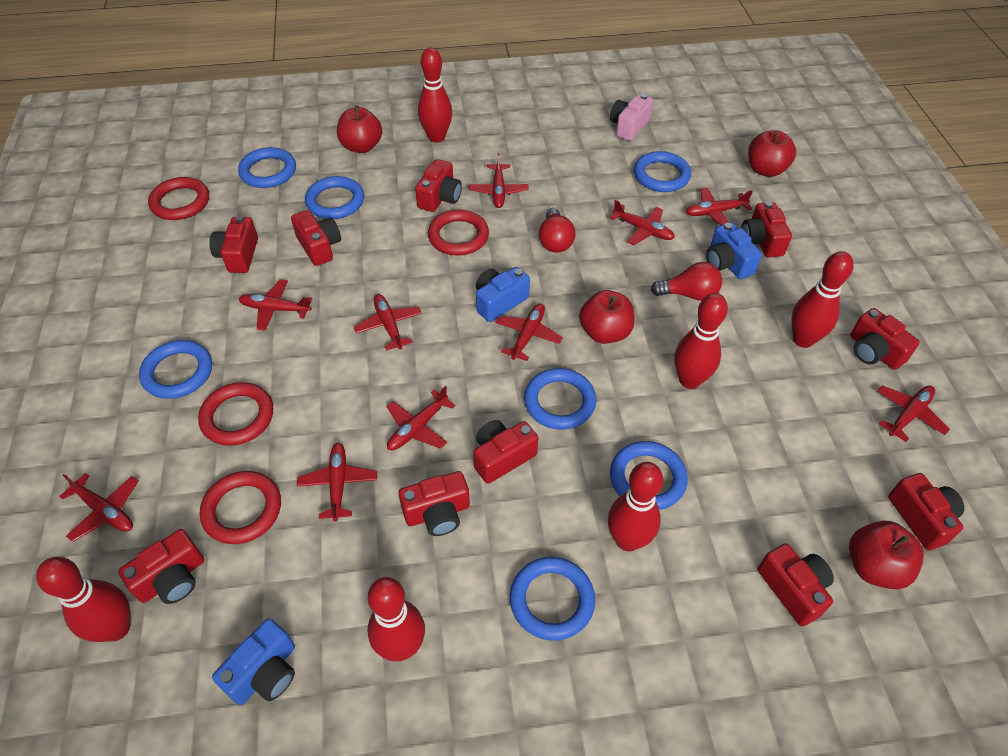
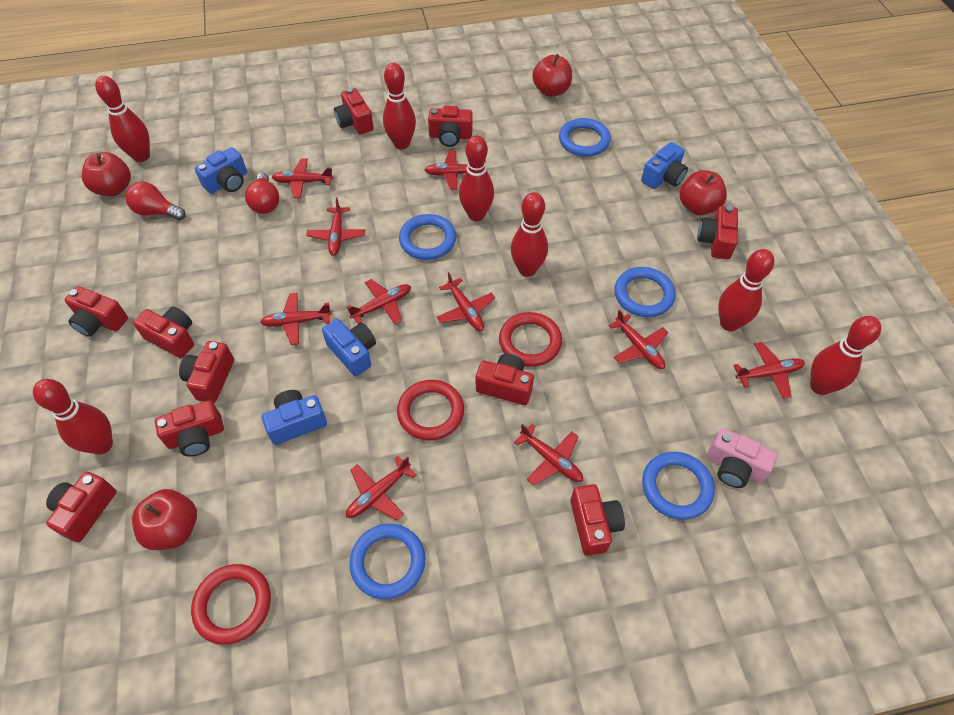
blue camera: 3 -> 4
blue ring: 7 -> 5
red bowling pin: 6 -> 7
red ring: 4 -> 3

